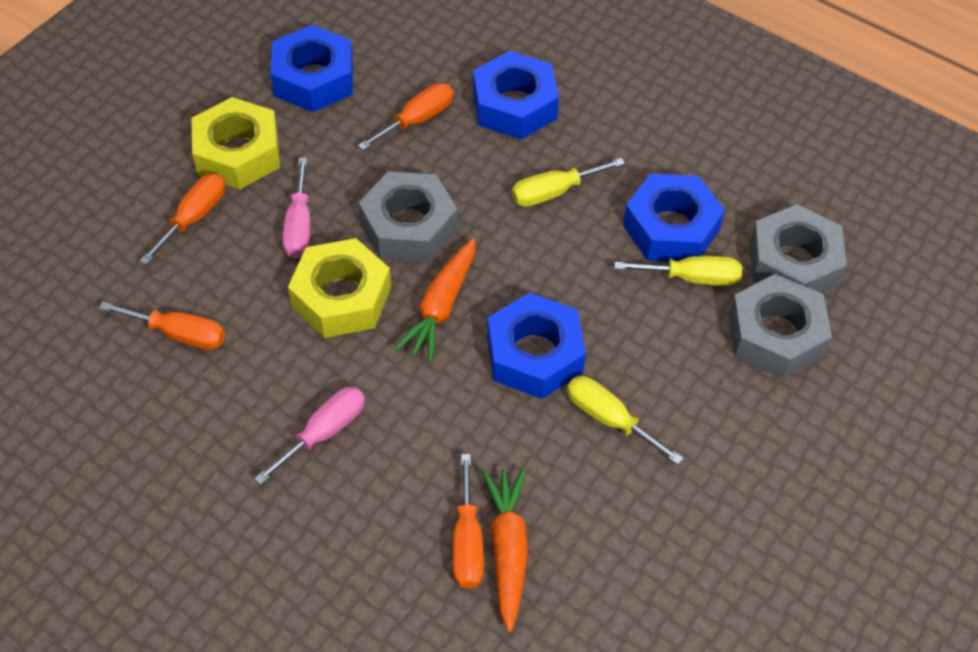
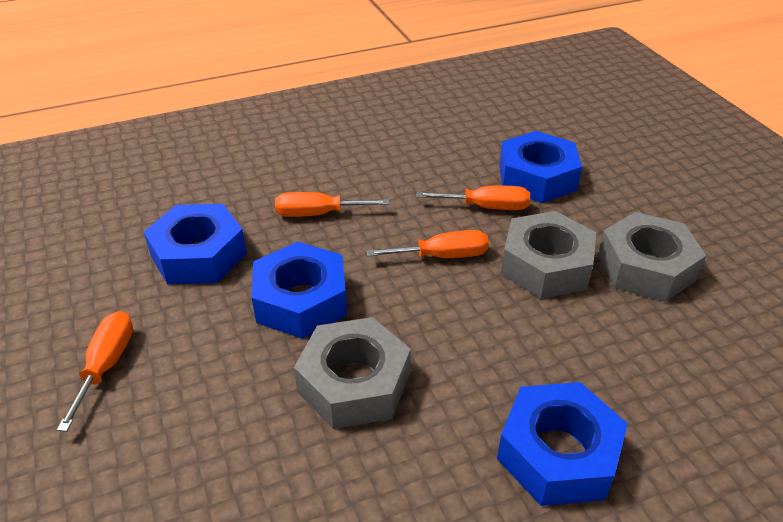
orange carrot: 2 -> 0
pink screwdriver: 2 -> 0
yellow nut: 2 -> 0
yellow screwdriver: 3 -> 0

